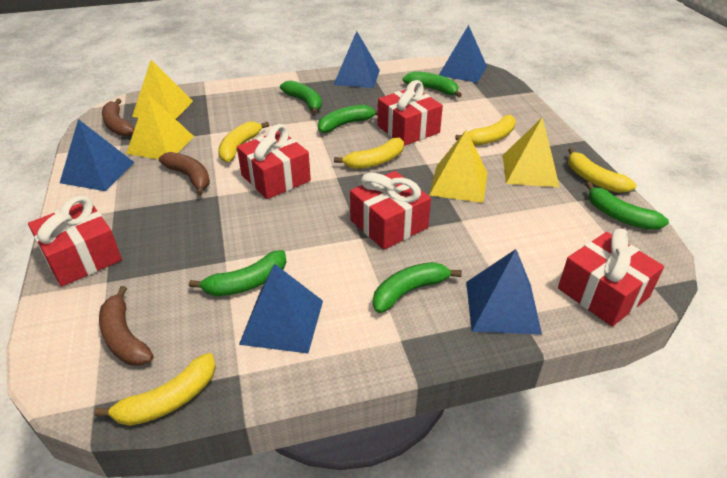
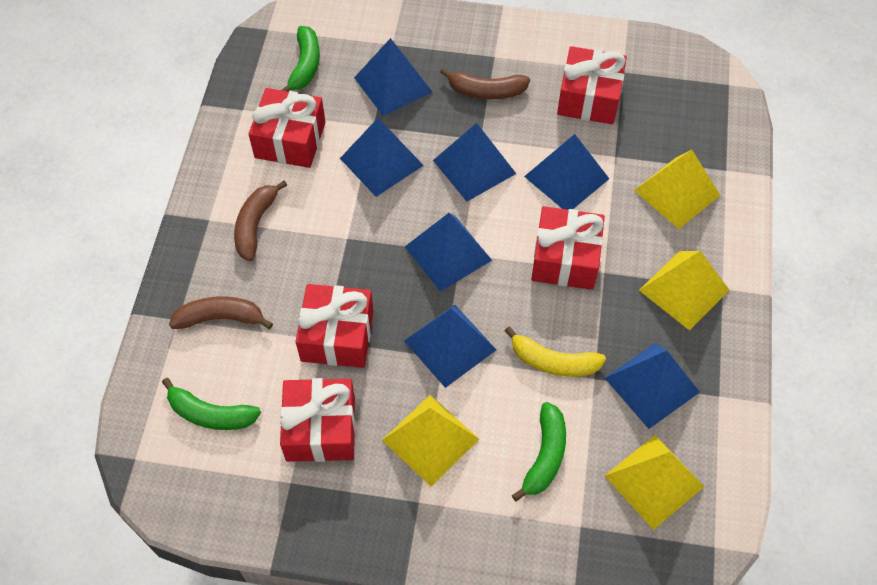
blue pyramid: 5 -> 7
green banana: 6 -> 3
yellow banana: 5 -> 1

